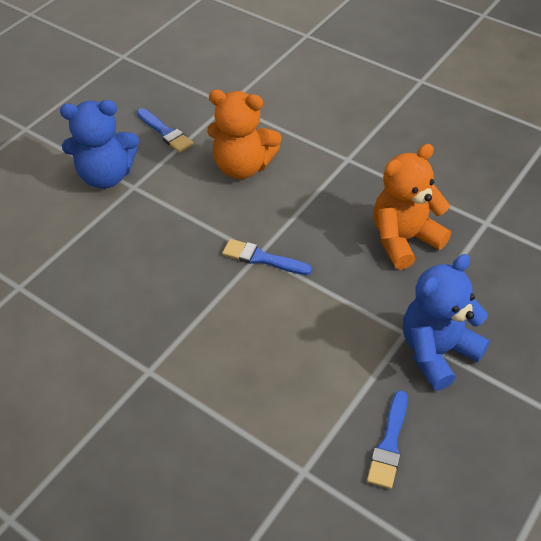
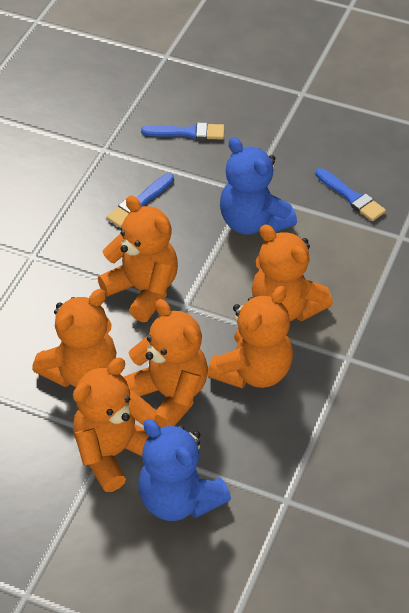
orange teddy bear: 2 -> 6

